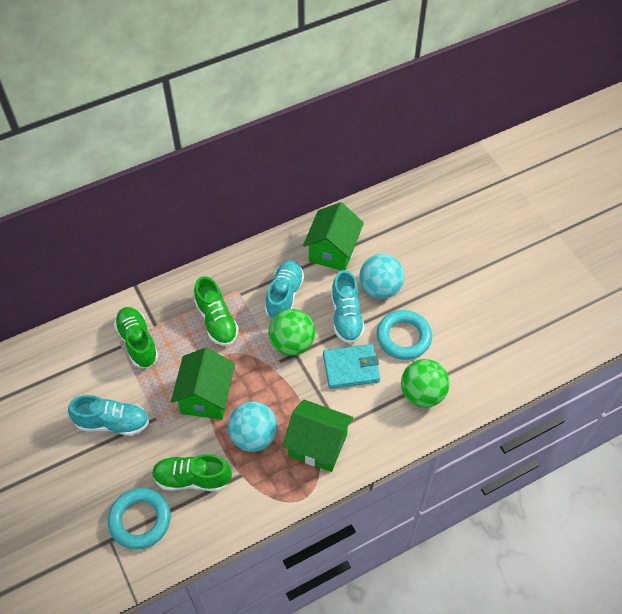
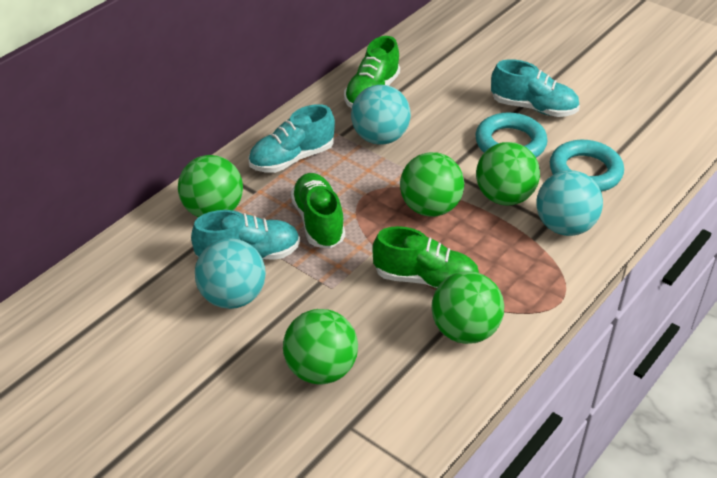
green ball: 2 -> 5
green house: 3 -> 0
turquoise ball: 2 -> 3
turquoise wallet: 1 -> 0

